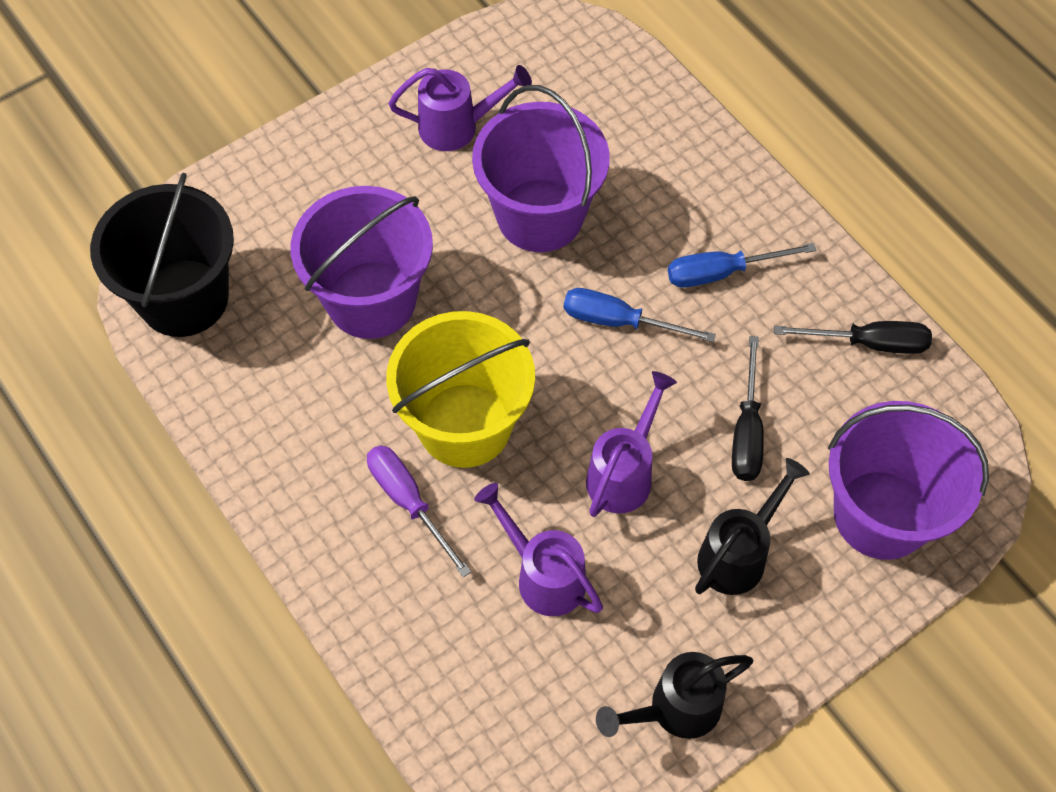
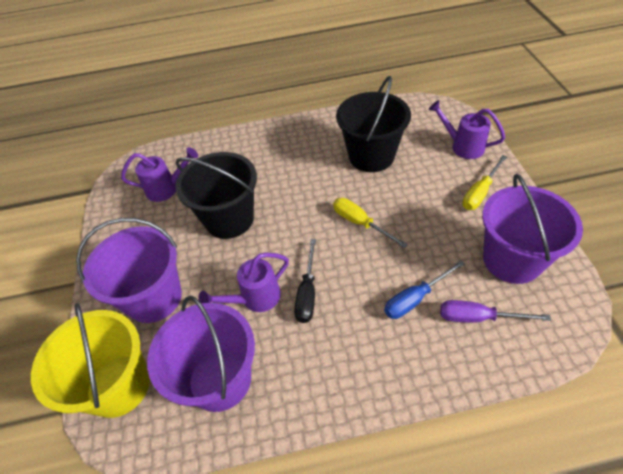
black bucket: 1 -> 2
black screwdriver: 2 -> 1
black watering can: 2 -> 0
blue screwdriver: 2 -> 1
yellow screwdriver: 0 -> 2

